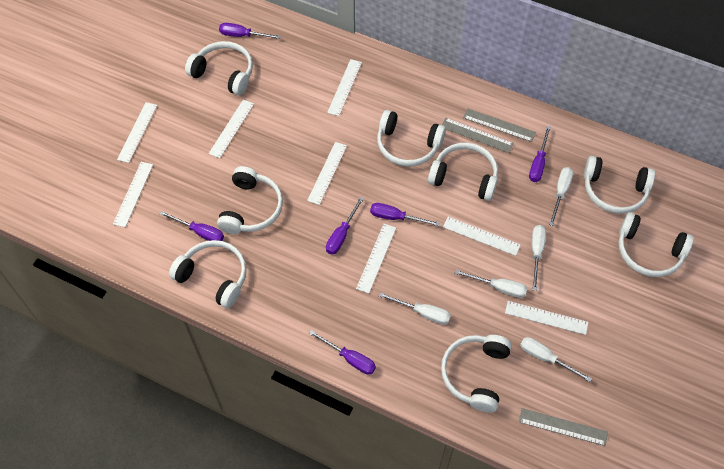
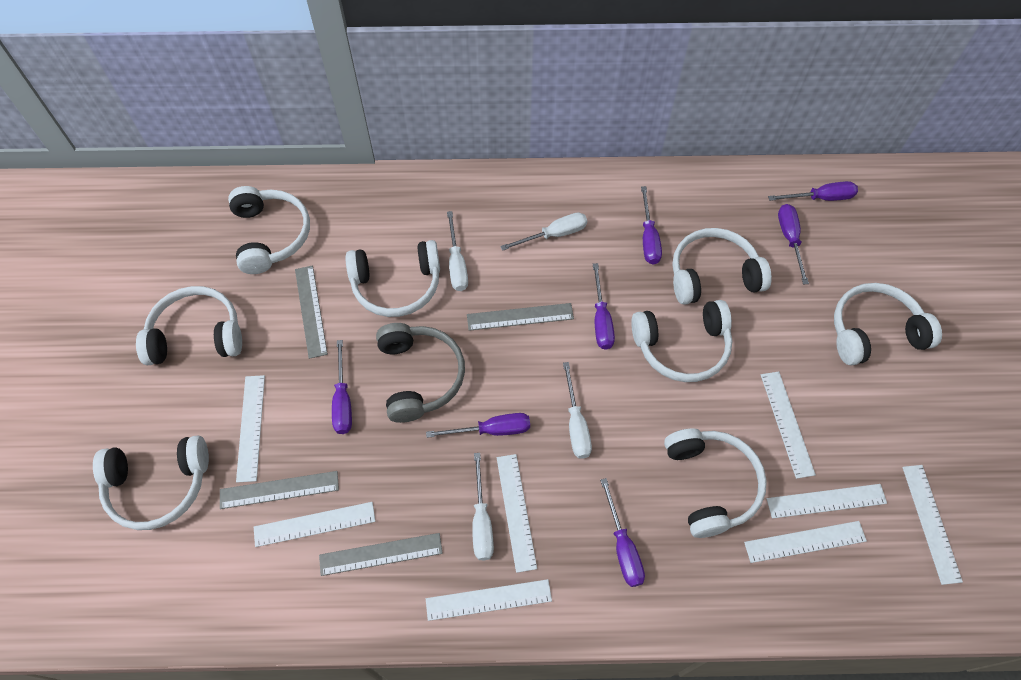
grey headphones: 0 -> 1
grey ruler: 3 -> 4
purple screwdriver: 6 -> 7
white screwdriver: 5 -> 4

